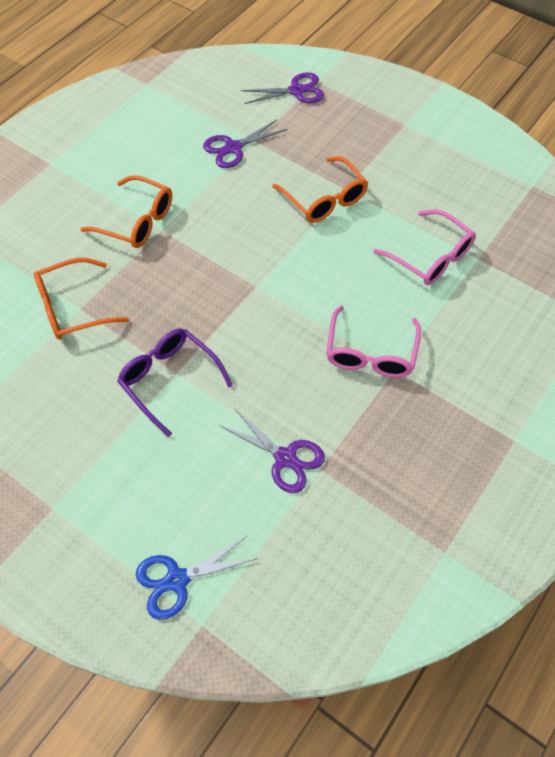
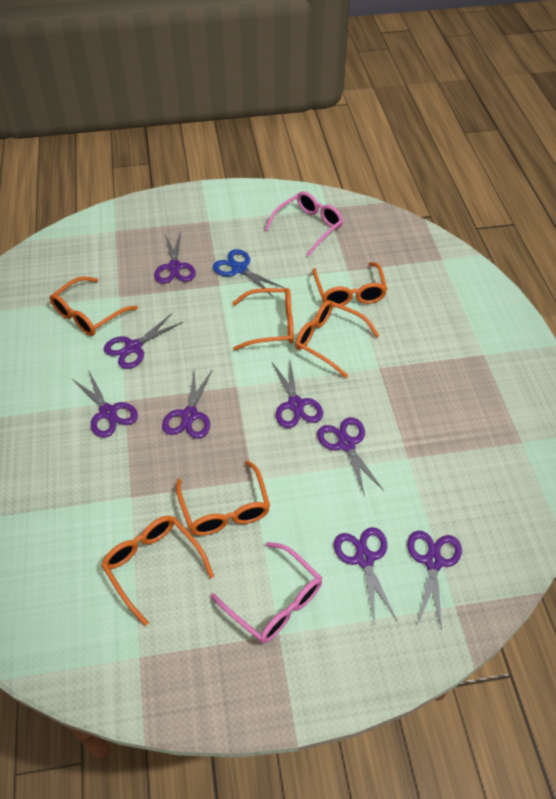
orange glasses: 3 -> 6
purple glasses: 1 -> 0
purple scissors: 3 -> 8

